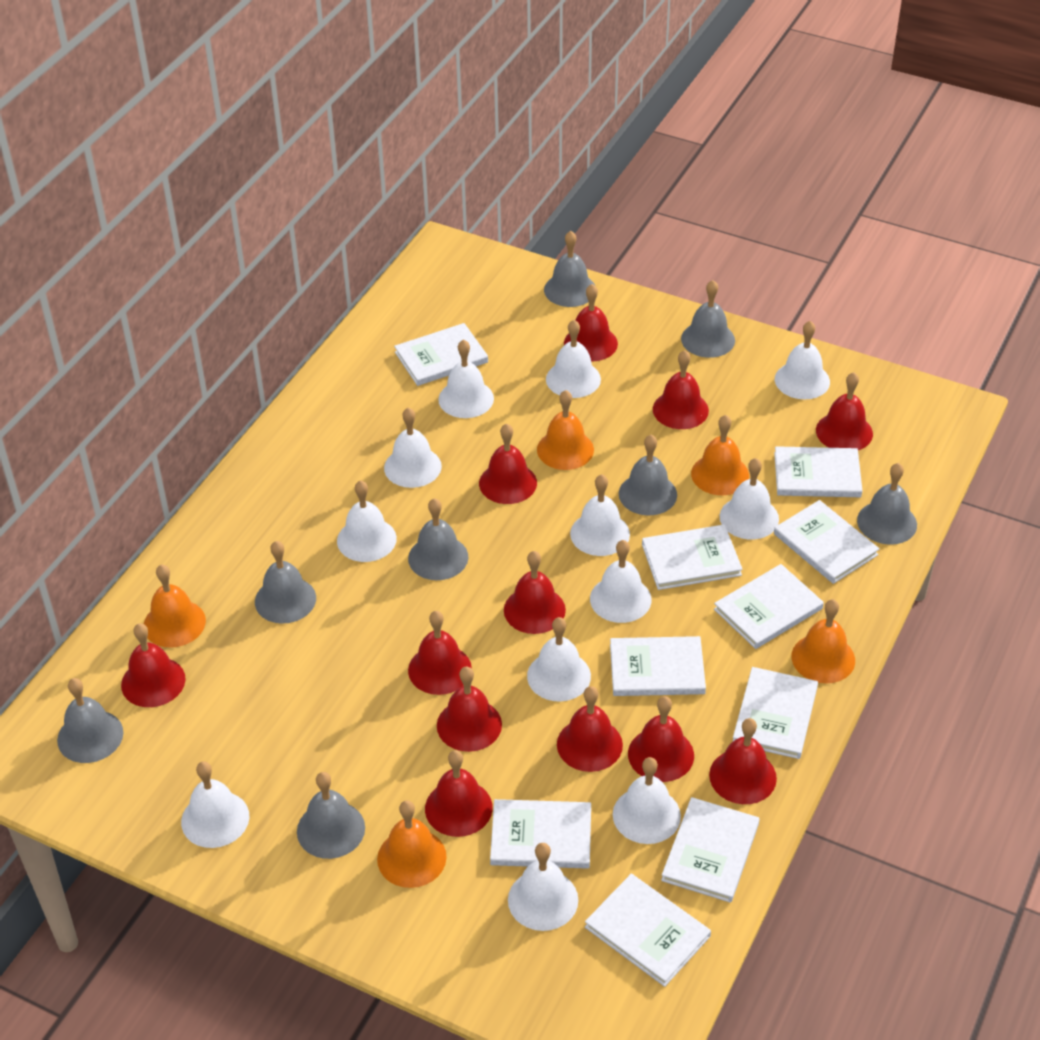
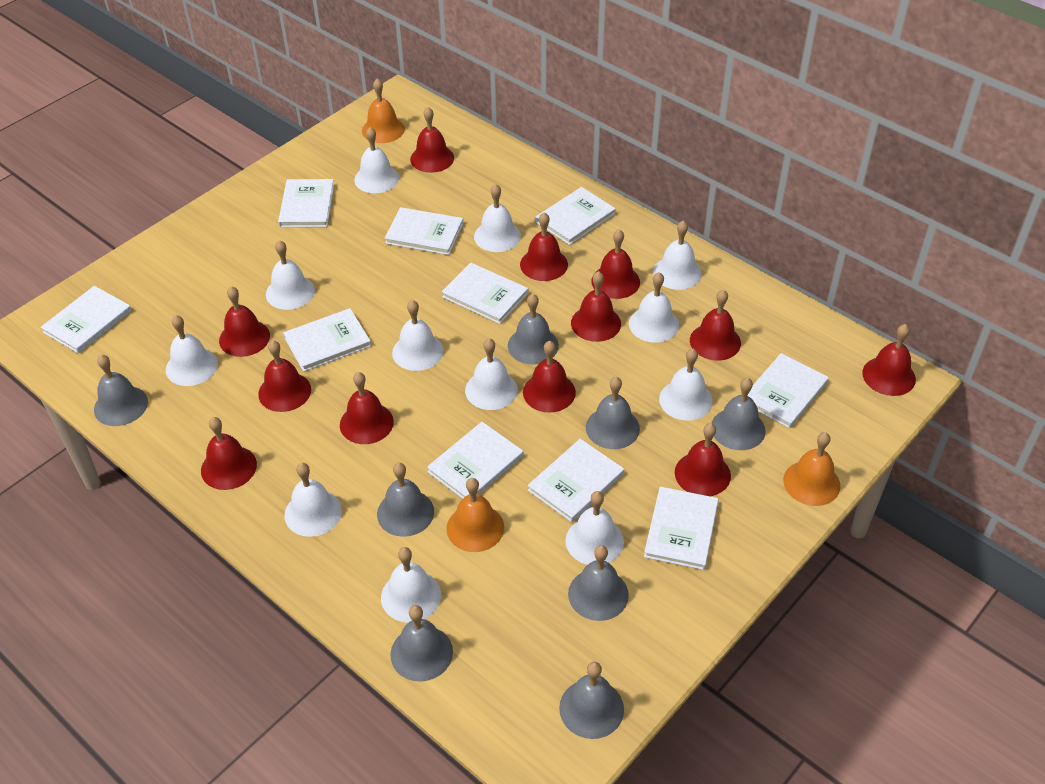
orange bell: 5 -> 3

